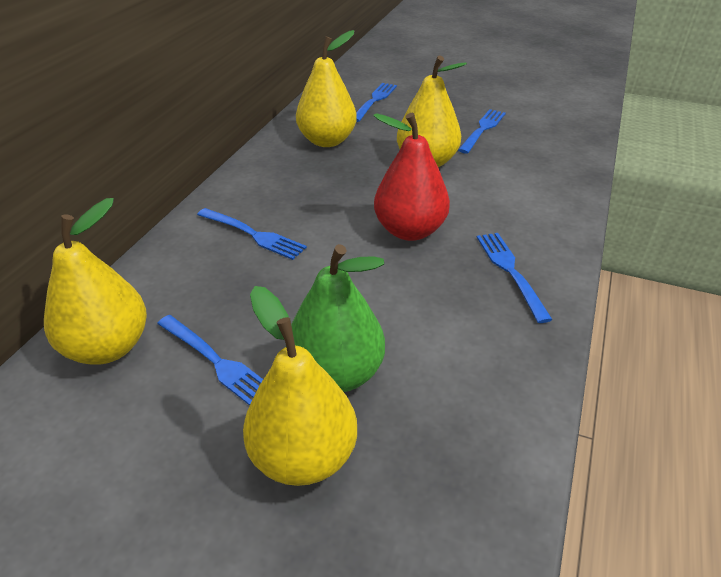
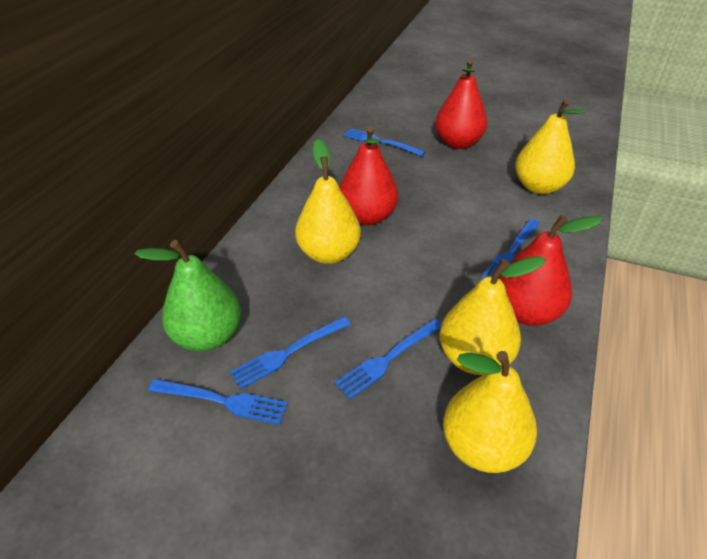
red pear: 1 -> 3

